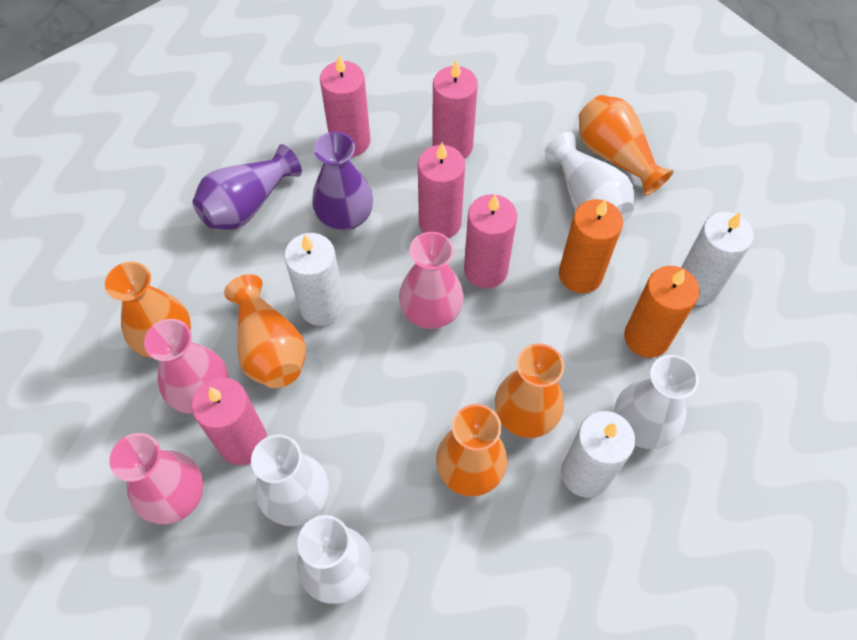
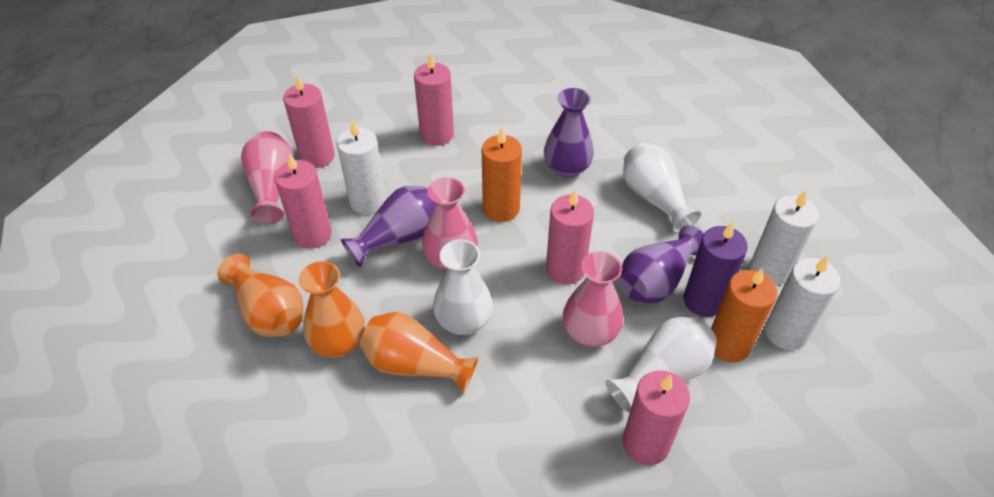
orange vase: 5 -> 3
purple candle: 0 -> 1
purple vase: 2 -> 3
white vase: 4 -> 3

